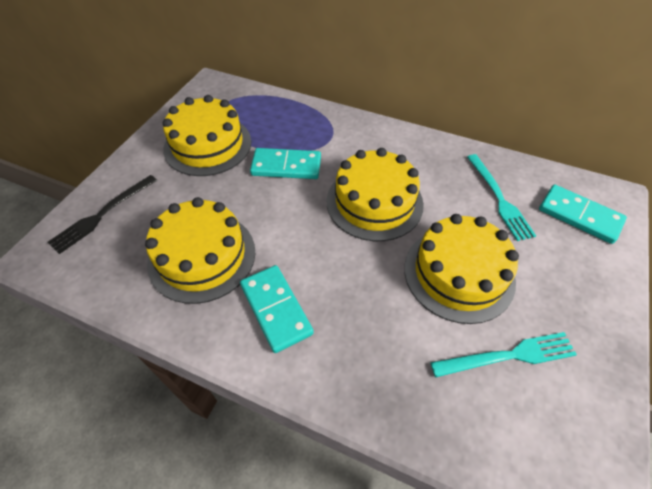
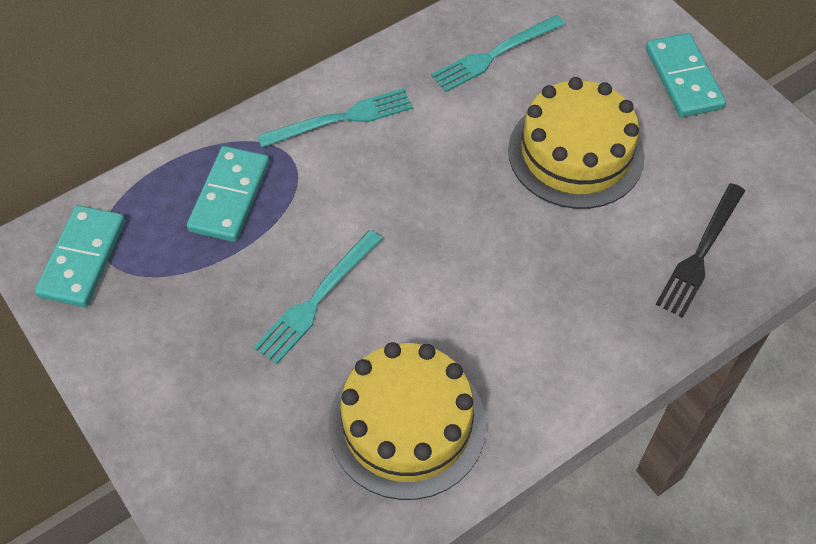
turquoise fork: 2 -> 3
yellow cake: 4 -> 2

